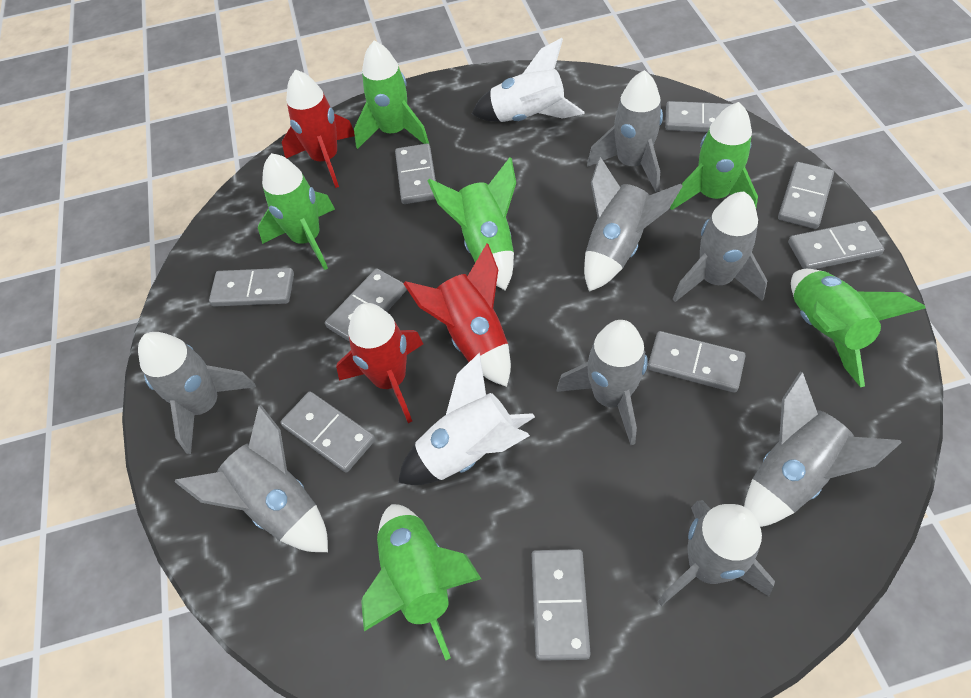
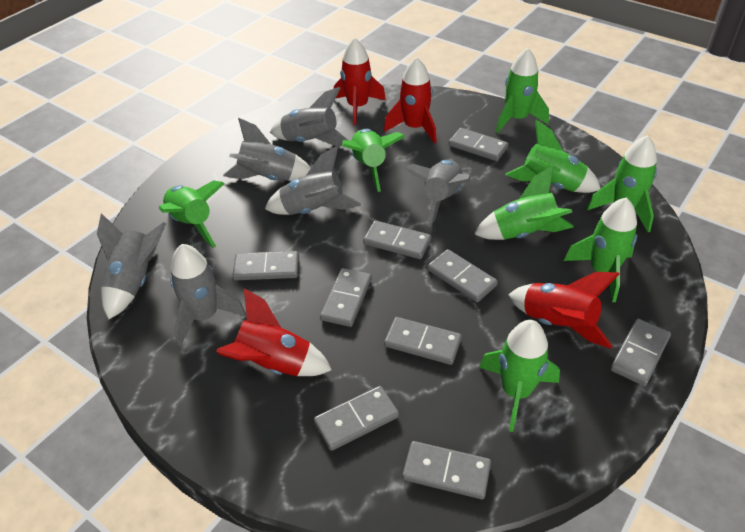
green rocket: 6 -> 8
grey rocket: 8 -> 6
red rocket: 3 -> 4
white rocket: 2 -> 0

